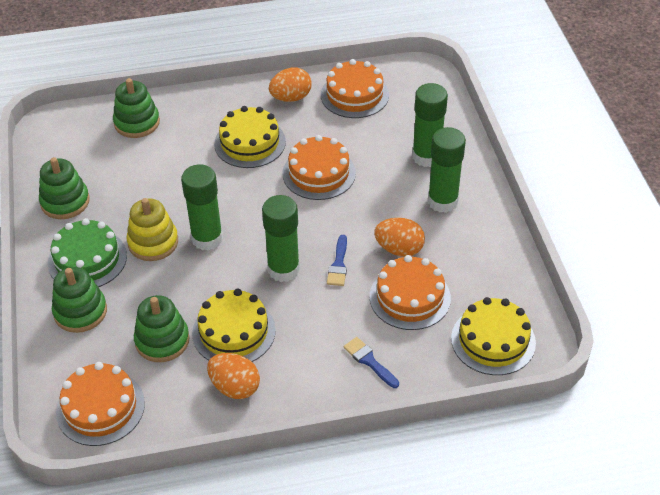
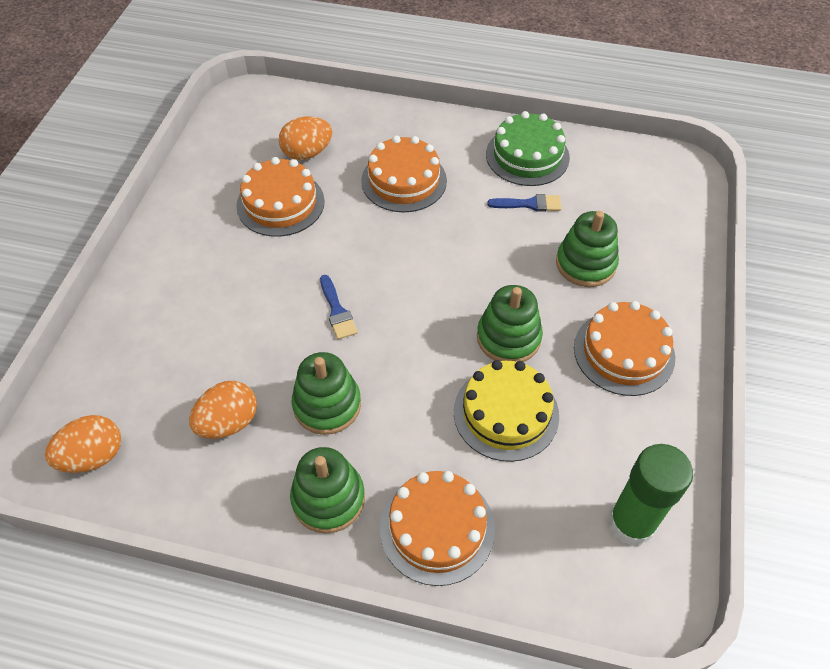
green glue stick: 4 -> 1
yellow cake: 3 -> 1
yellow stacking toy: 1 -> 0

